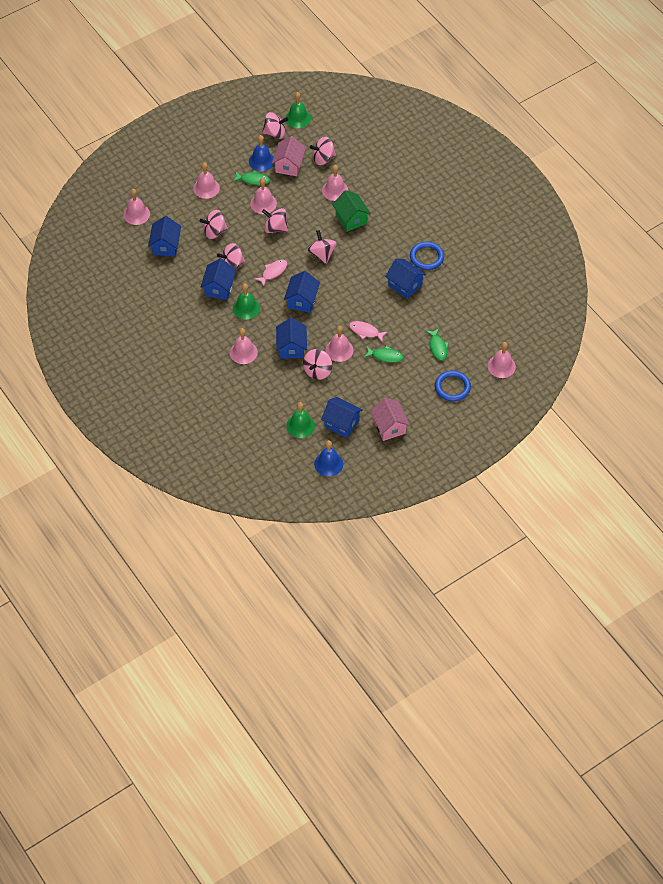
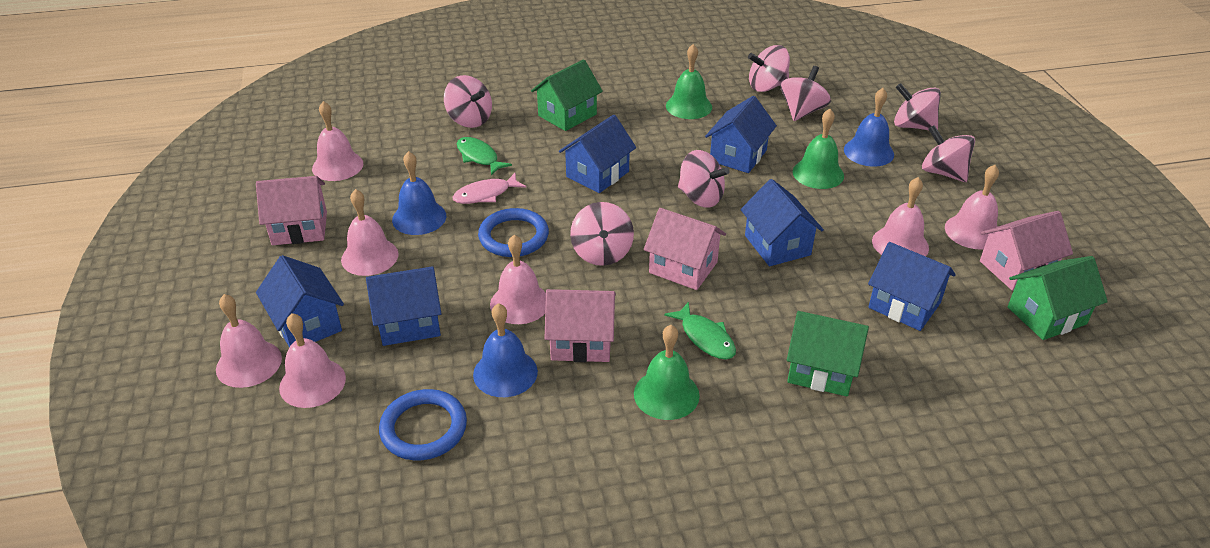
blue bell: 2 -> 3
green fish: 3 -> 2
green house: 1 -> 3
pink fish: 2 -> 1
pink house: 2 -> 4

